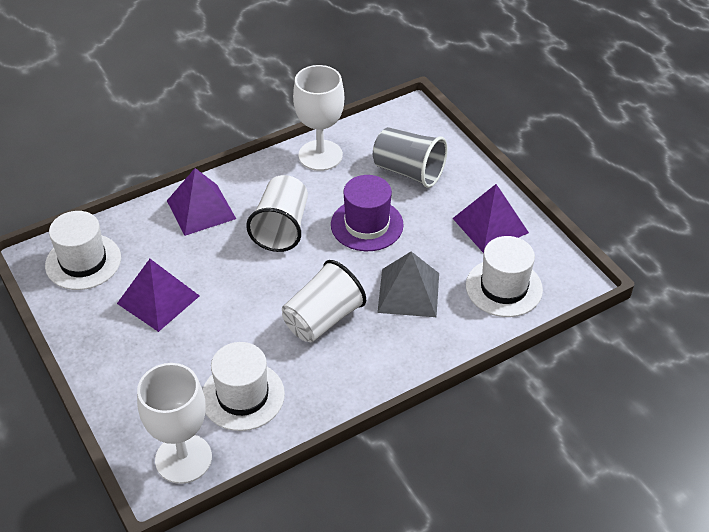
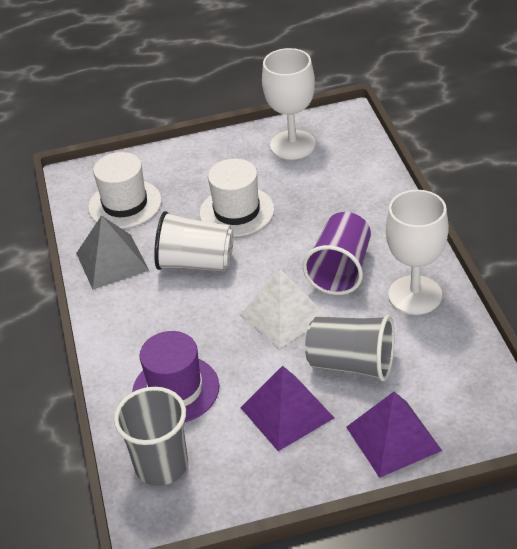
grey cup: 1 -> 2
purple cup: 0 -> 1
purple pyramid: 3 -> 2
white cup: 2 -> 1
white hat: 3 -> 2
white pyramid: 0 -> 1

